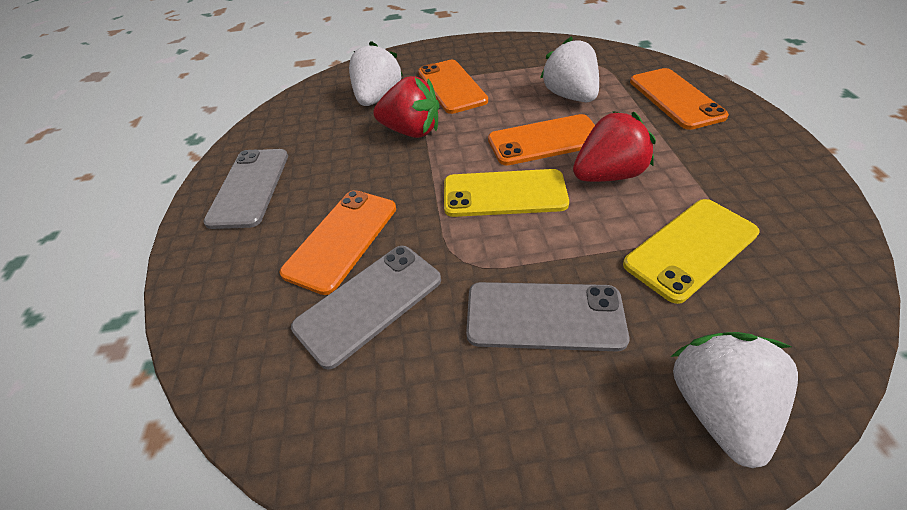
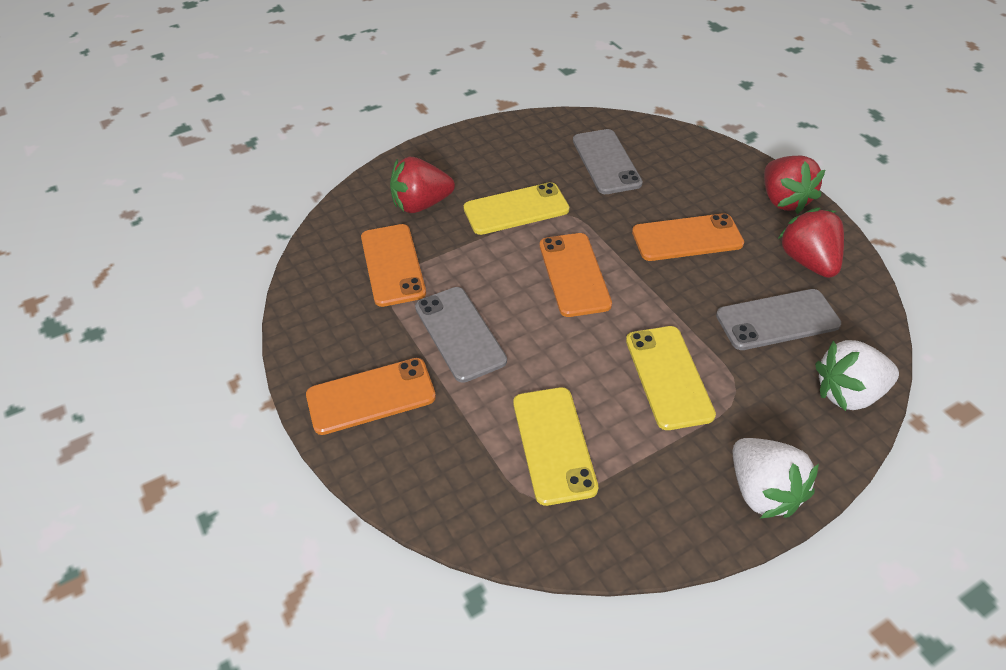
red strawberry: 2 -> 3
white strawberry: 3 -> 2
yellow phone: 2 -> 3

